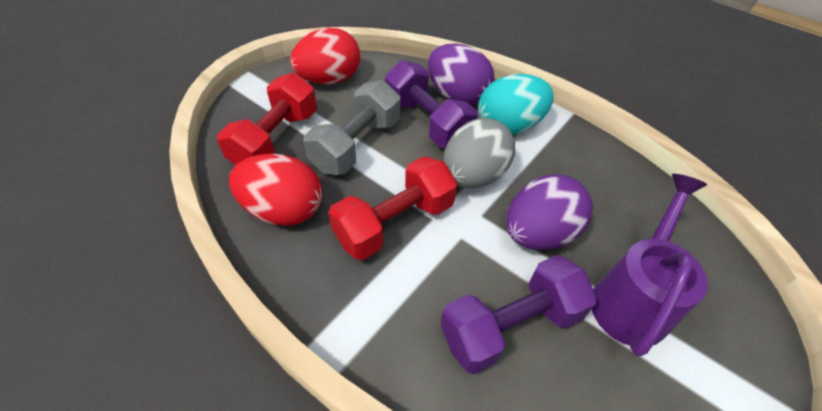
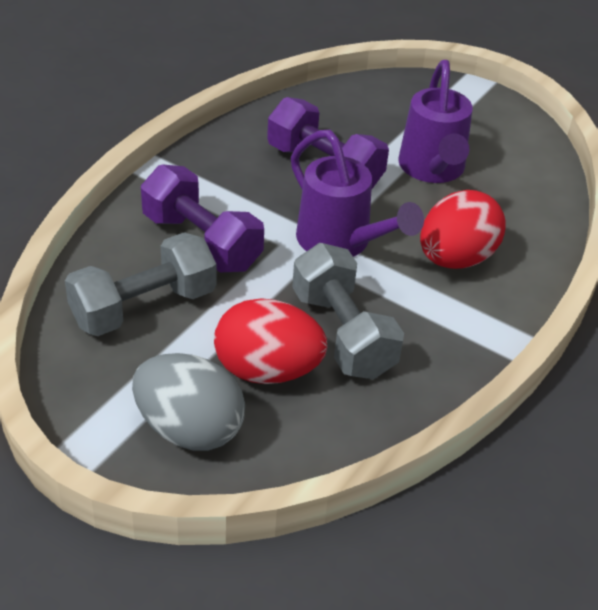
grey dumbbell: 1 -> 2
purple egg: 2 -> 0
purple watering can: 1 -> 2
red dumbbell: 2 -> 0
turquoise egg: 1 -> 0

